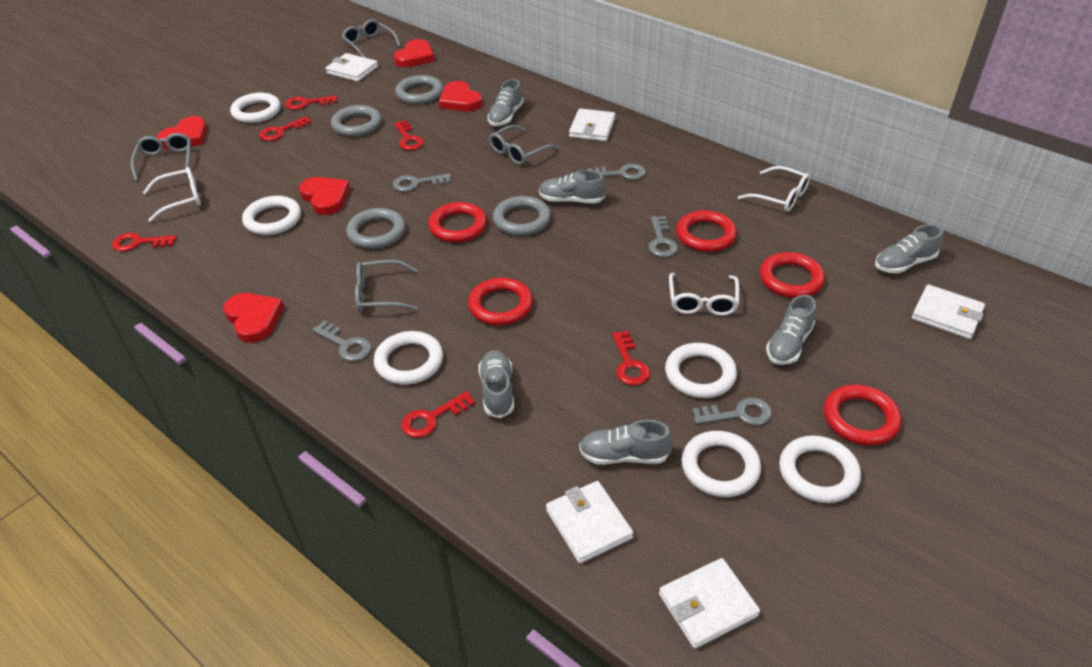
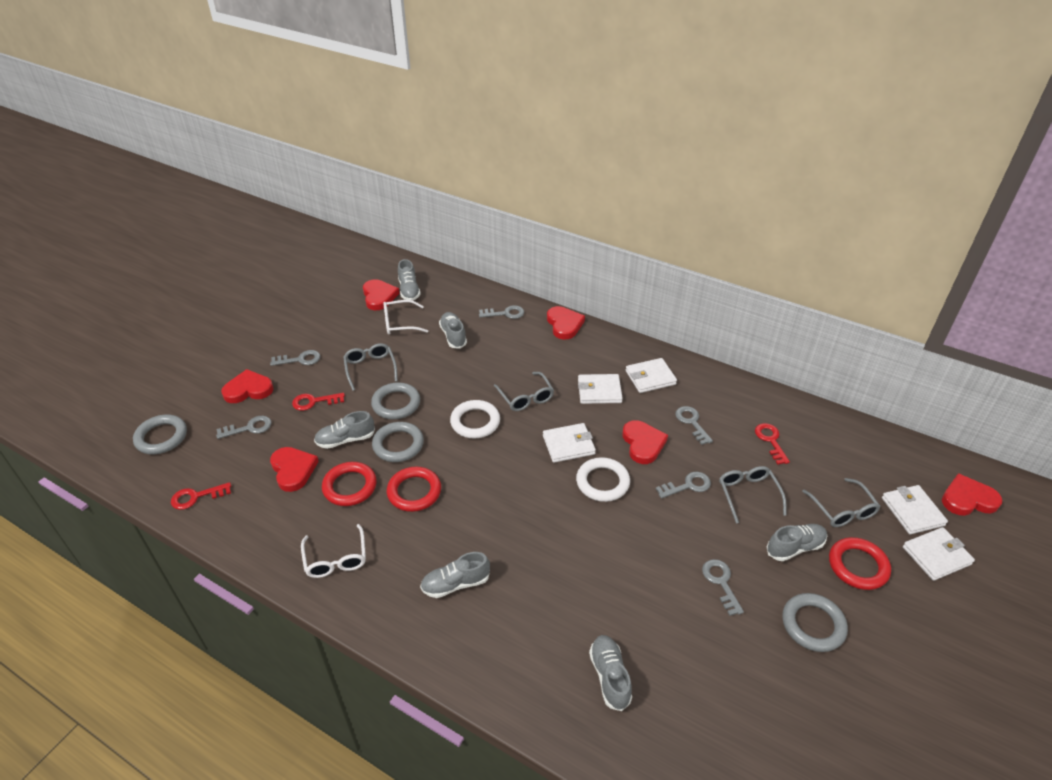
grey key: 5 -> 6
red heart: 5 -> 6
red key: 6 -> 3
red ring: 5 -> 3
white glasses: 3 -> 2
white ring: 6 -> 2

